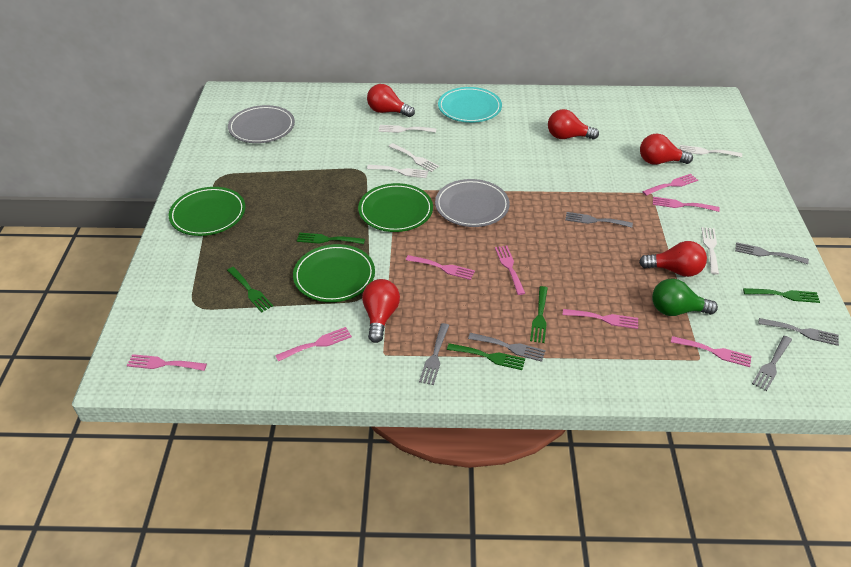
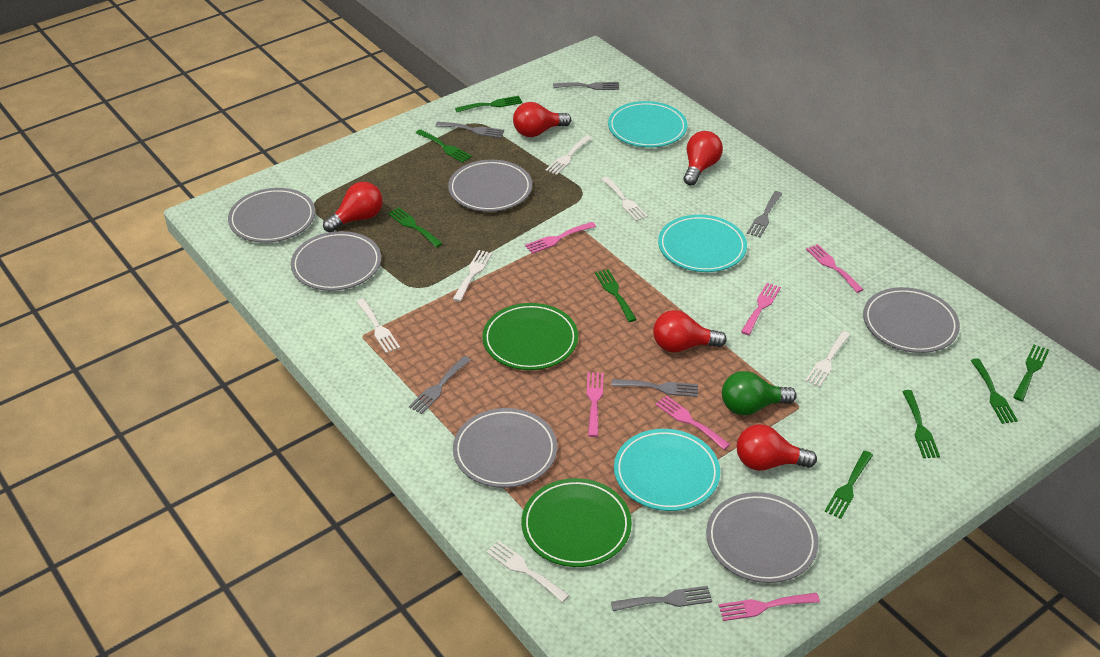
green fork: 5 -> 8
green plate: 3 -> 2
grey plate: 2 -> 6
pink fork: 8 -> 6
turquoise plate: 1 -> 3
white fork: 5 -> 6

